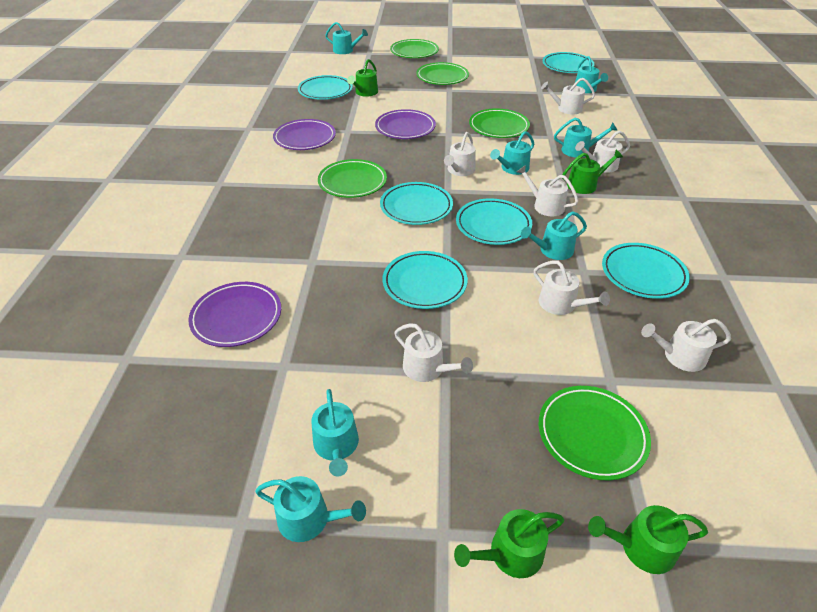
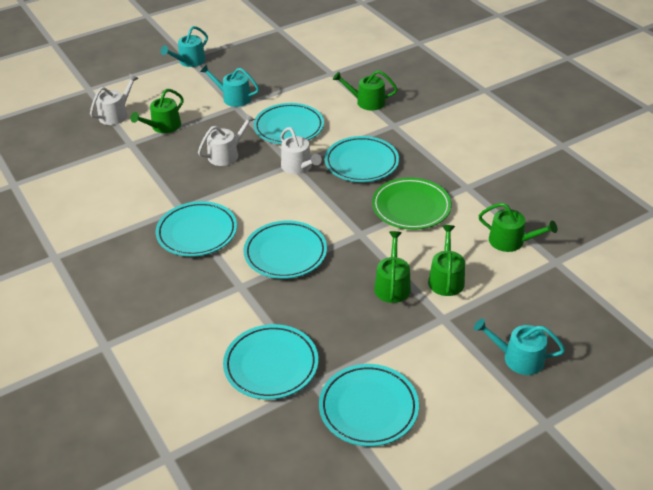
green plate: 5 -> 1
green watering can: 4 -> 5
purple plate: 3 -> 0
turquoise watering can: 7 -> 3
white watering can: 7 -> 3

